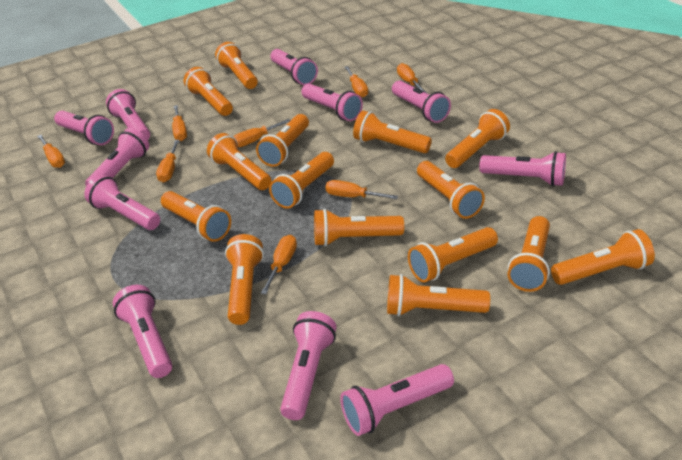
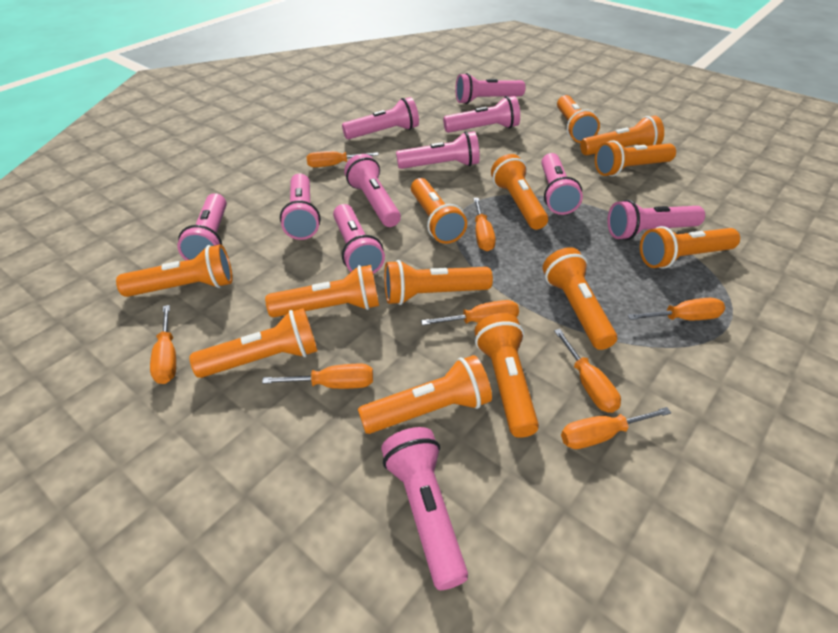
orange flashlight: 15 -> 13

